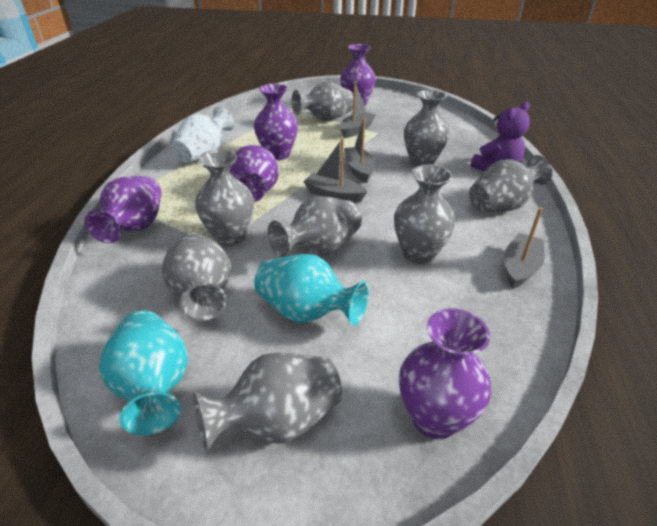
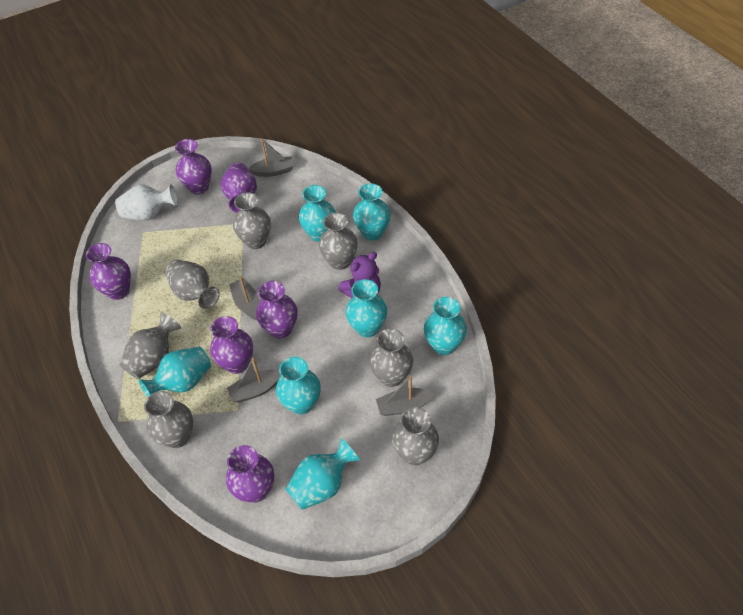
grey vase: 8 -> 7
purple vase: 5 -> 6
turquoise vase: 2 -> 7

